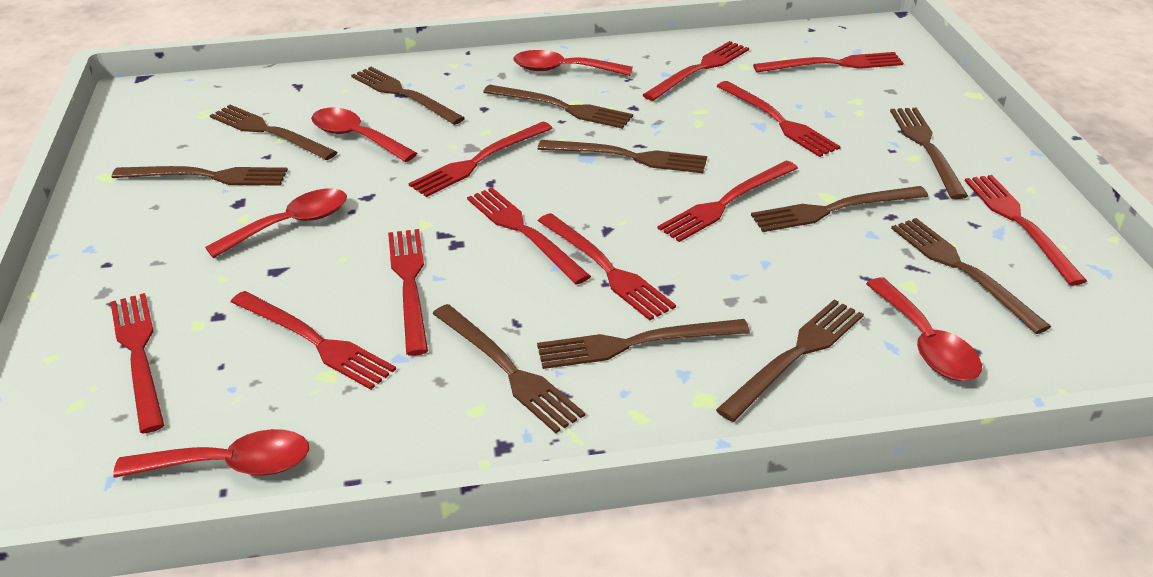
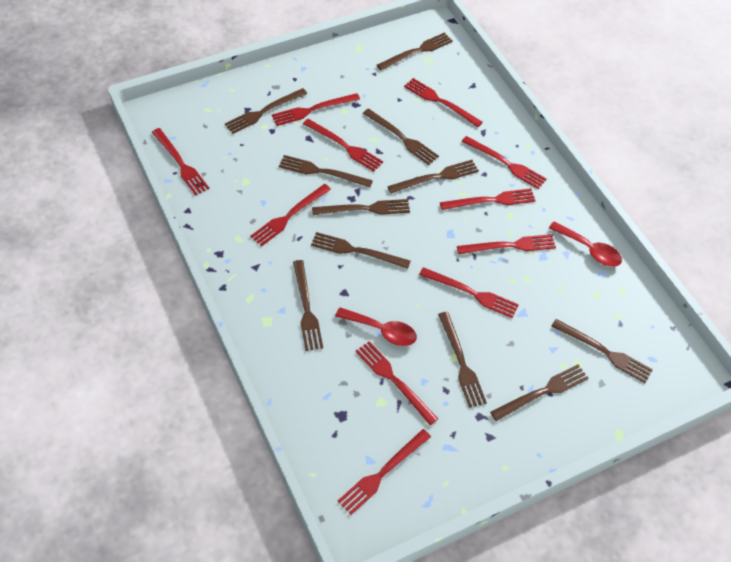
red spoon: 5 -> 2

